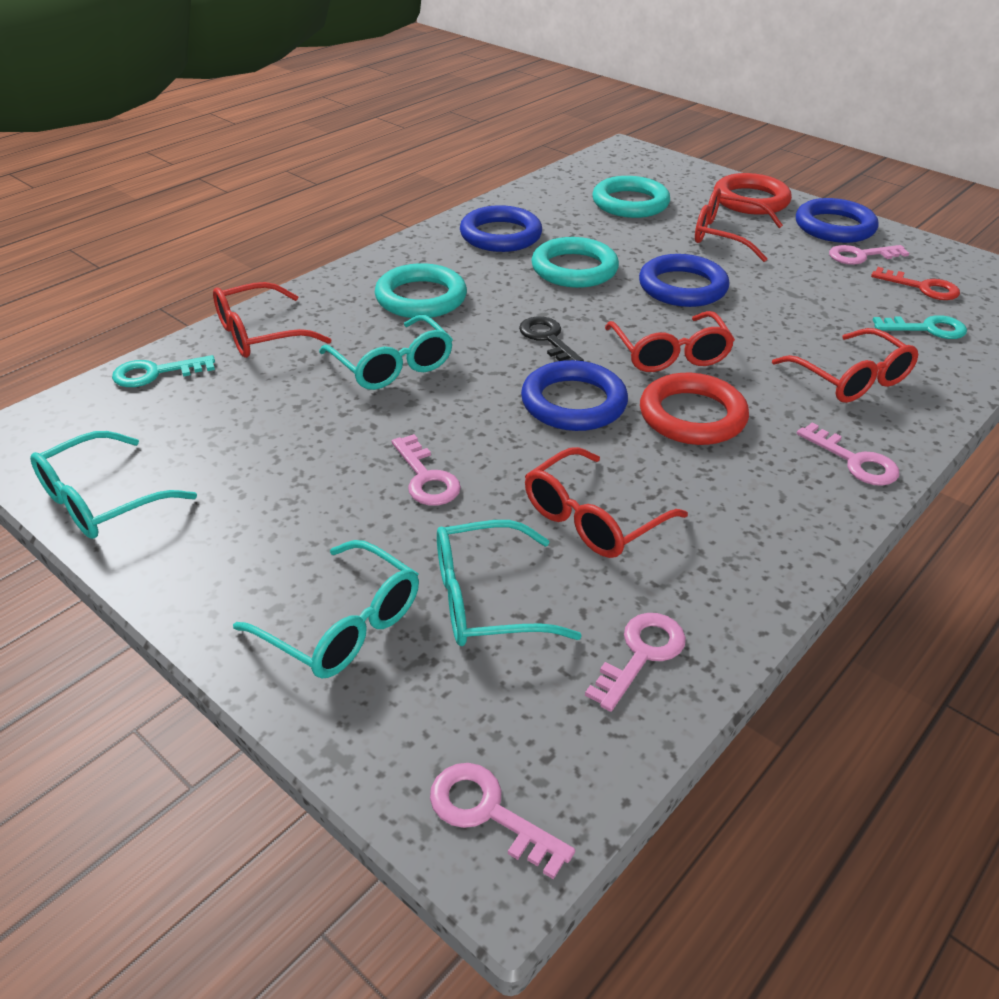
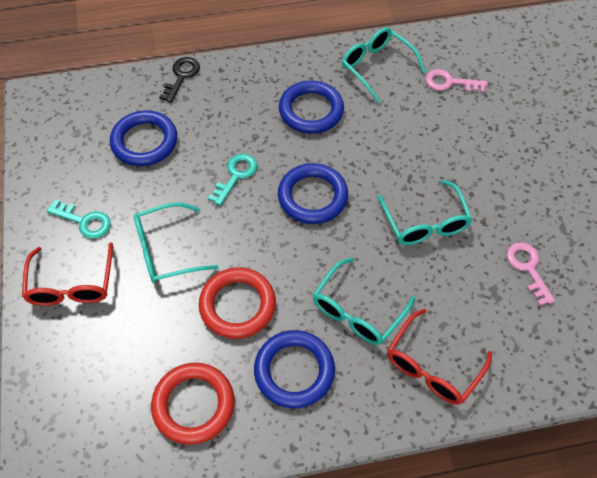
pink key: 5 -> 2
red glasses: 5 -> 2
red key: 1 -> 0
turquoise ring: 3 -> 0

